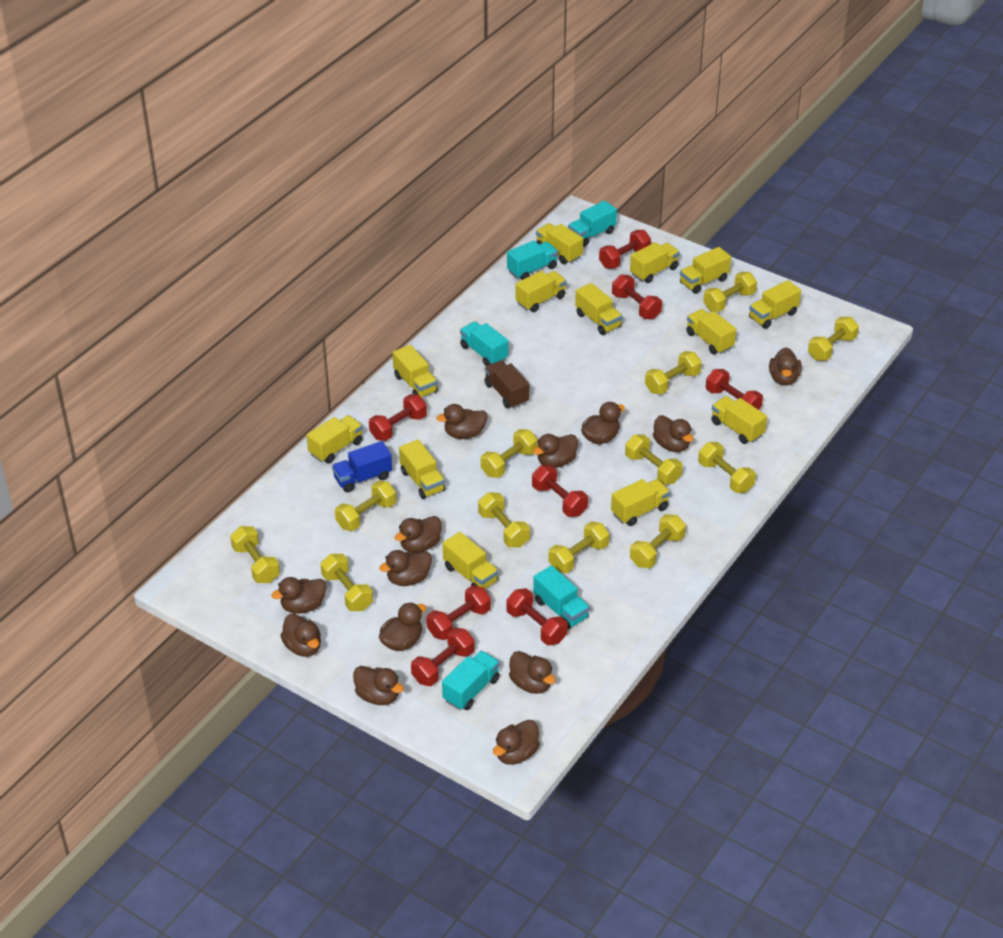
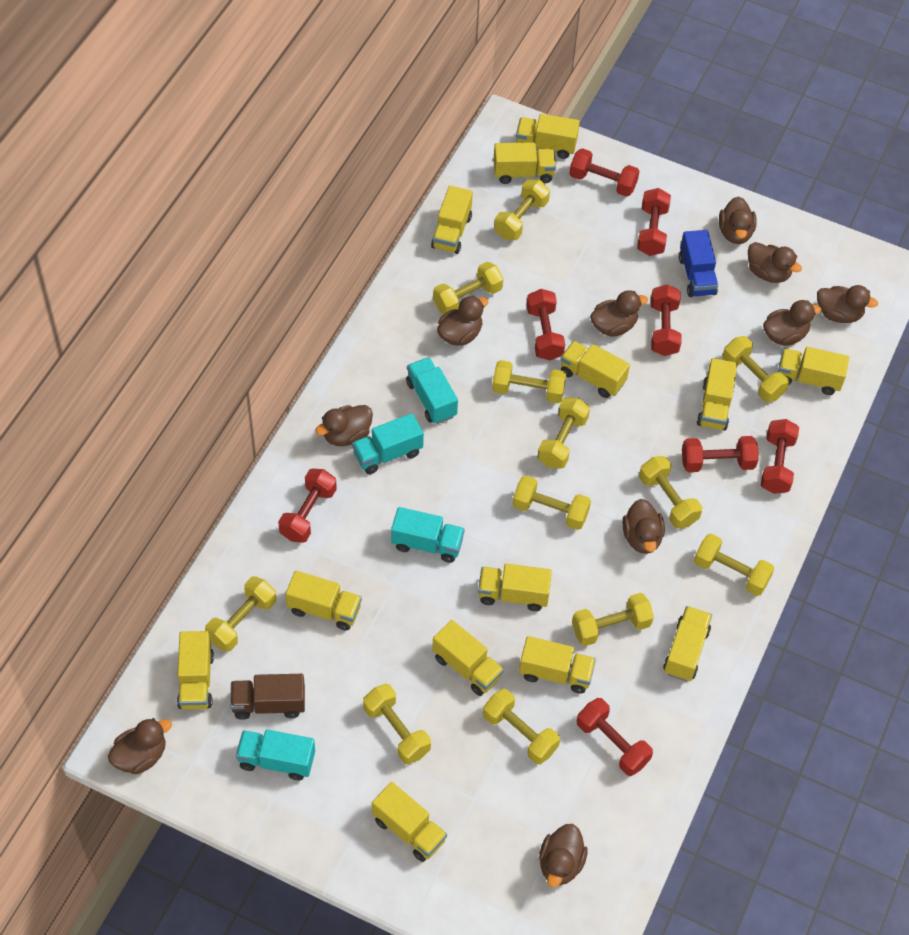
brown duck: 13 -> 10
turquoise truck: 5 -> 4

